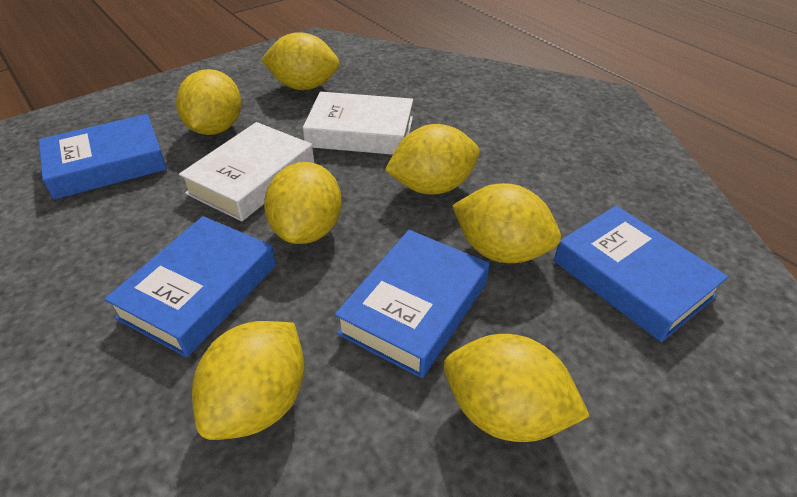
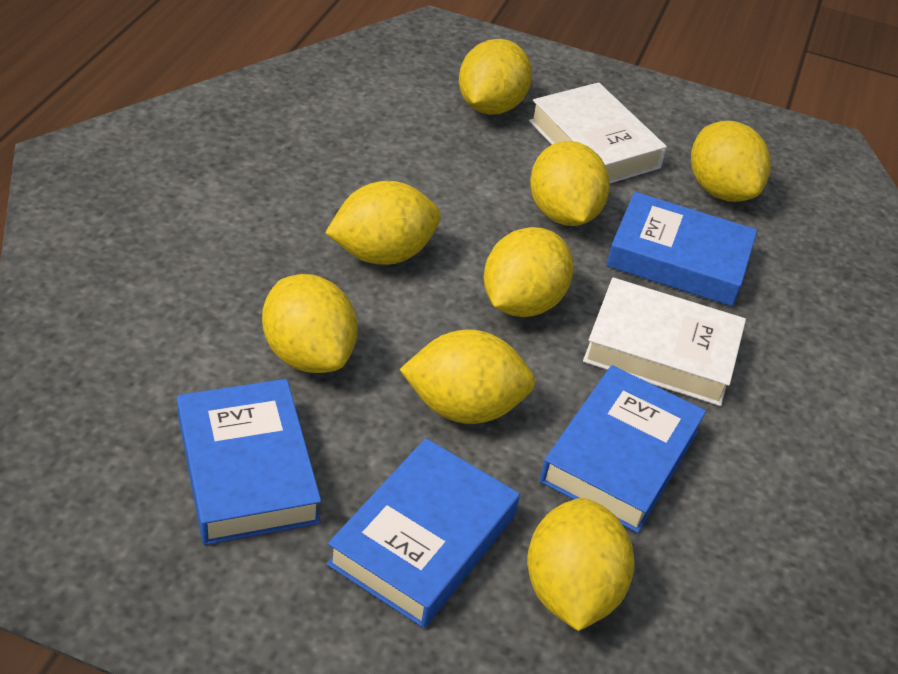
yellow lemon: 7 -> 8

